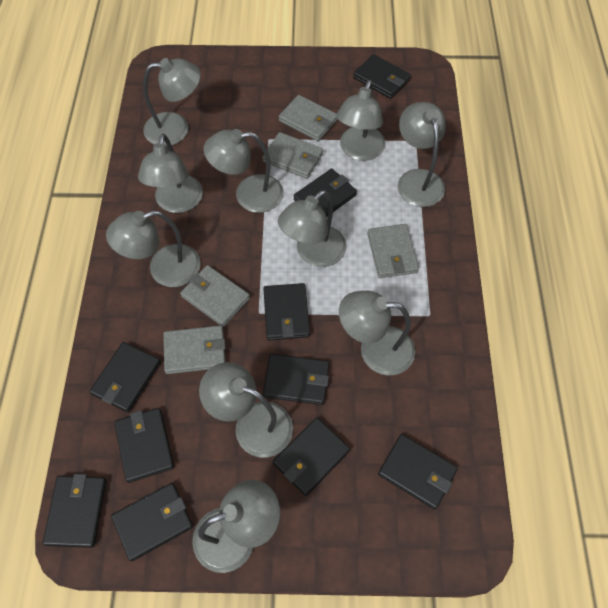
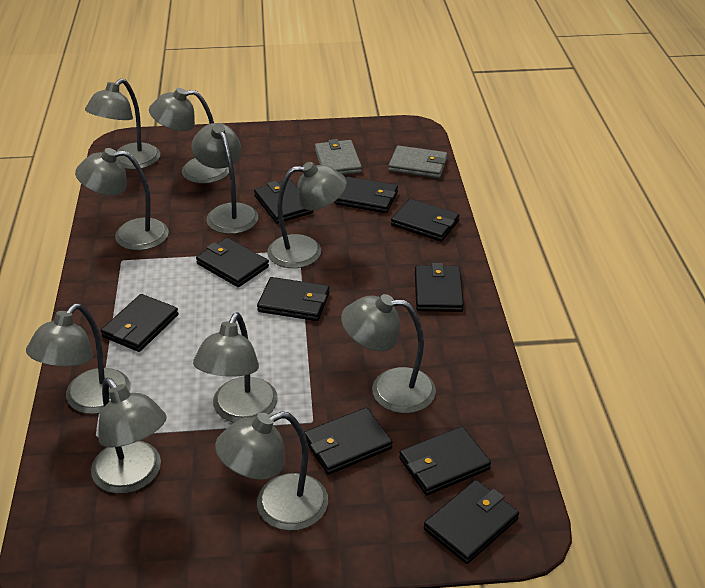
grey wallet: 5 -> 2

